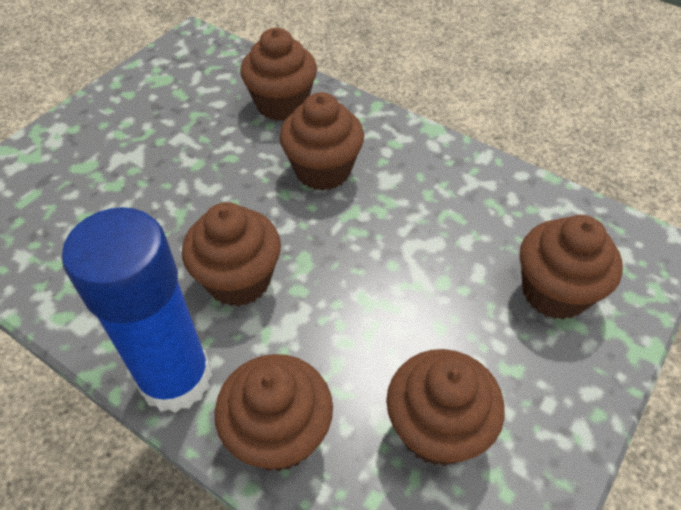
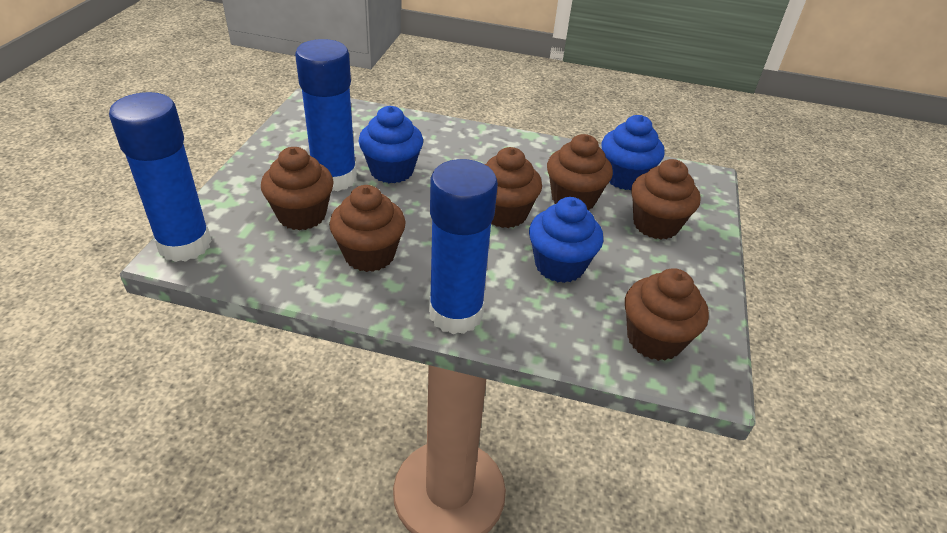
blue cupcake: 0 -> 3
blue glue stick: 1 -> 3

